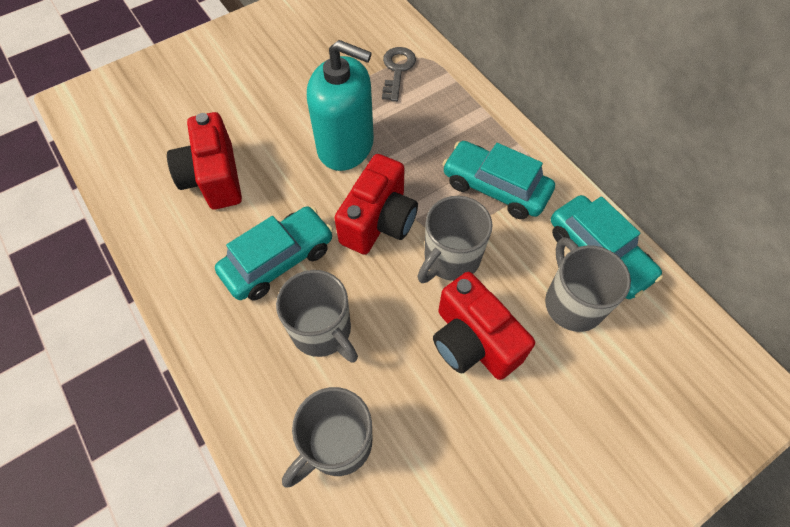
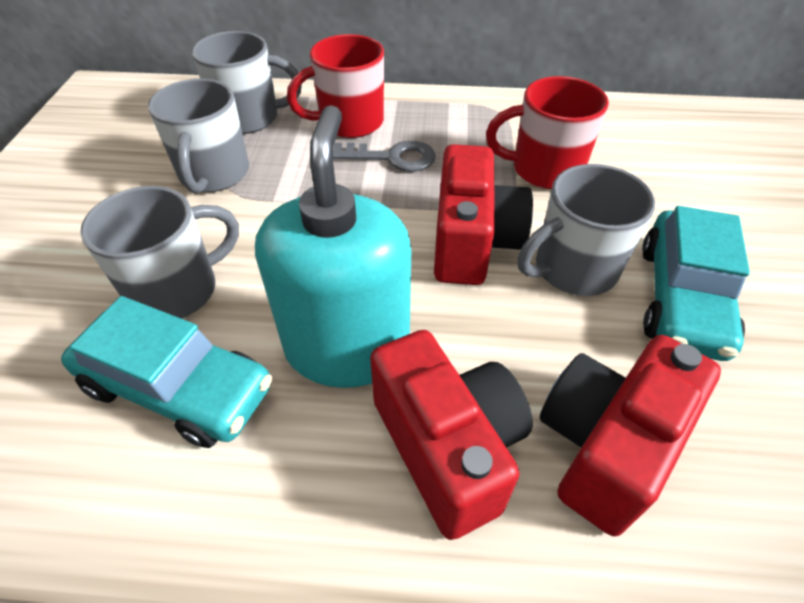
red mug: 0 -> 2
turquoise car: 3 -> 2

